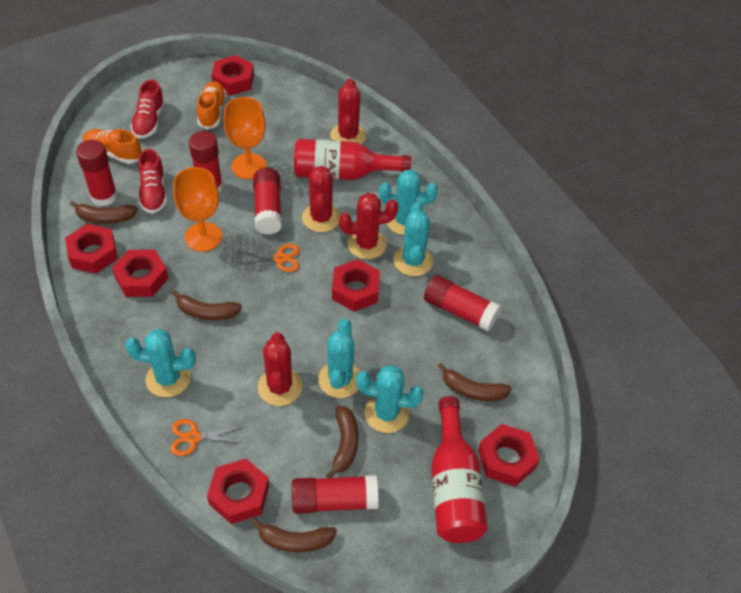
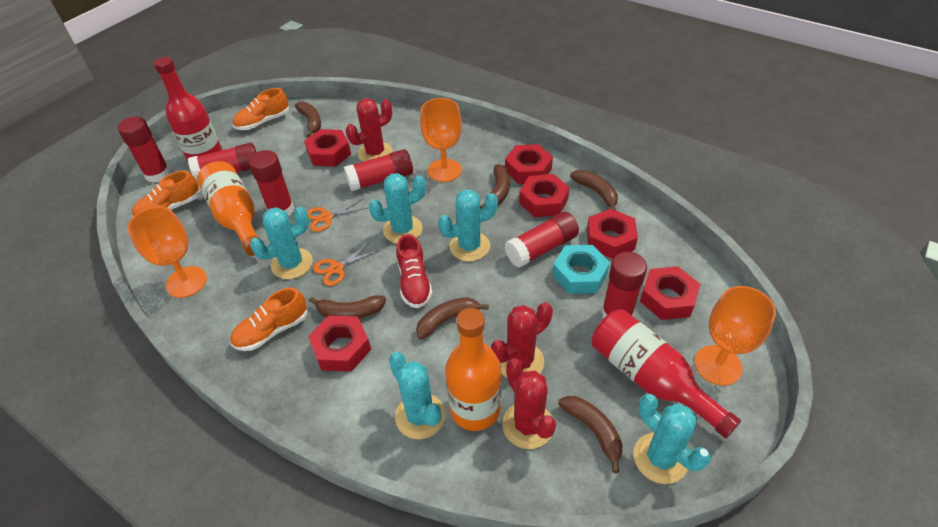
brown banana: 5 -> 6
orange bottle: 0 -> 2
orange goblet: 2 -> 3
orange shoe: 2 -> 3
red cactus: 4 -> 3
red glue stick: 5 -> 6
red shoe: 2 -> 1
turquoise nut: 0 -> 1

